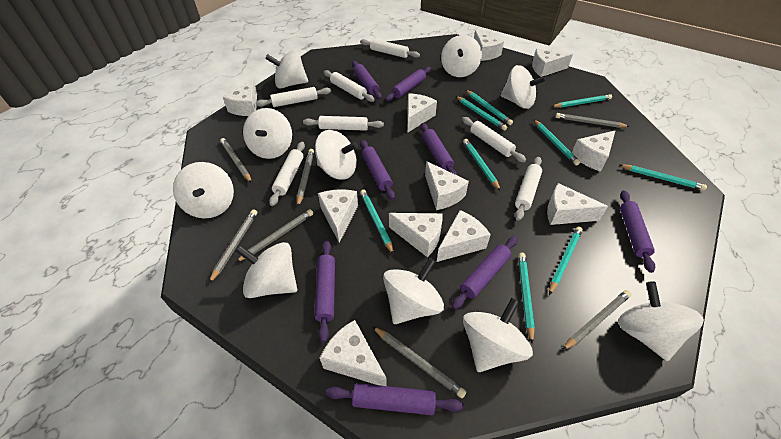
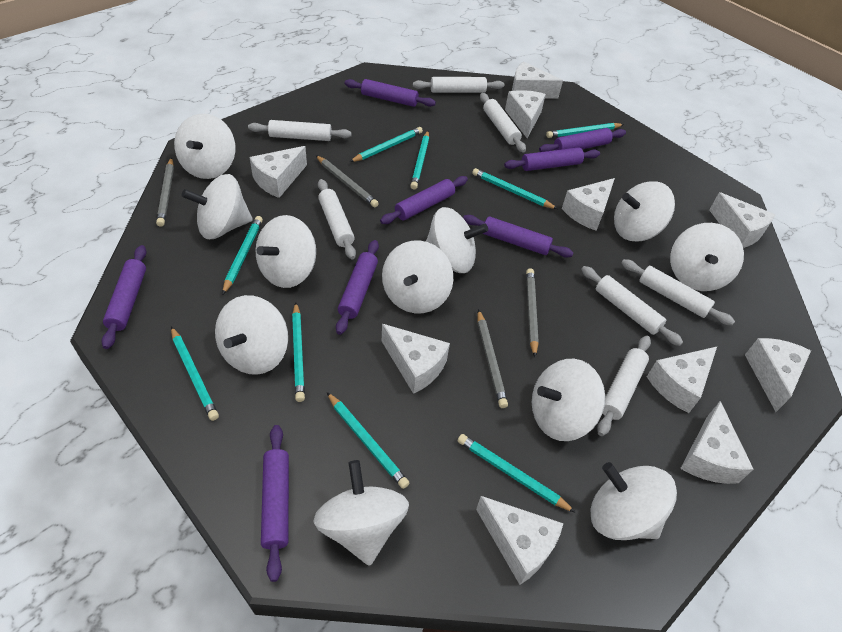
grey pencil: 7 -> 4
white cheese: 11 -> 10
white spinning top: 10 -> 11

